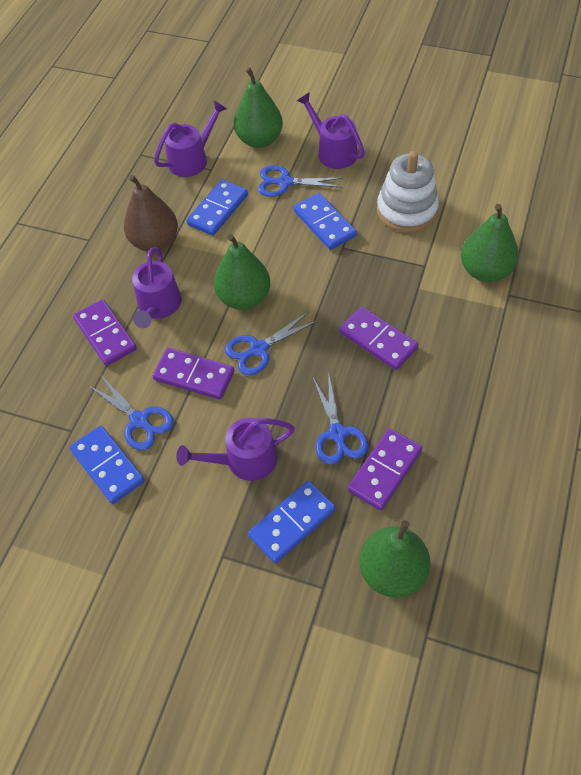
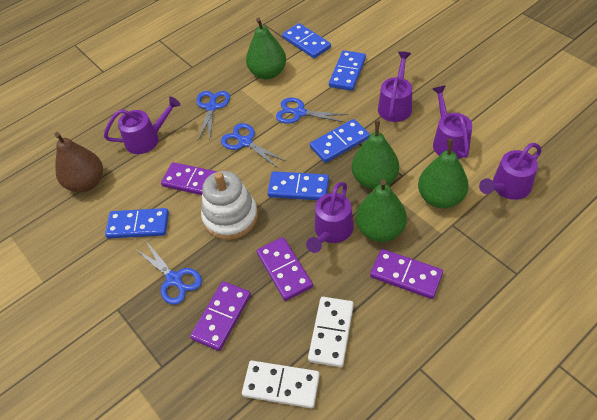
blue domino: 4 -> 5
purple watering can: 4 -> 5
white domino: 0 -> 2

